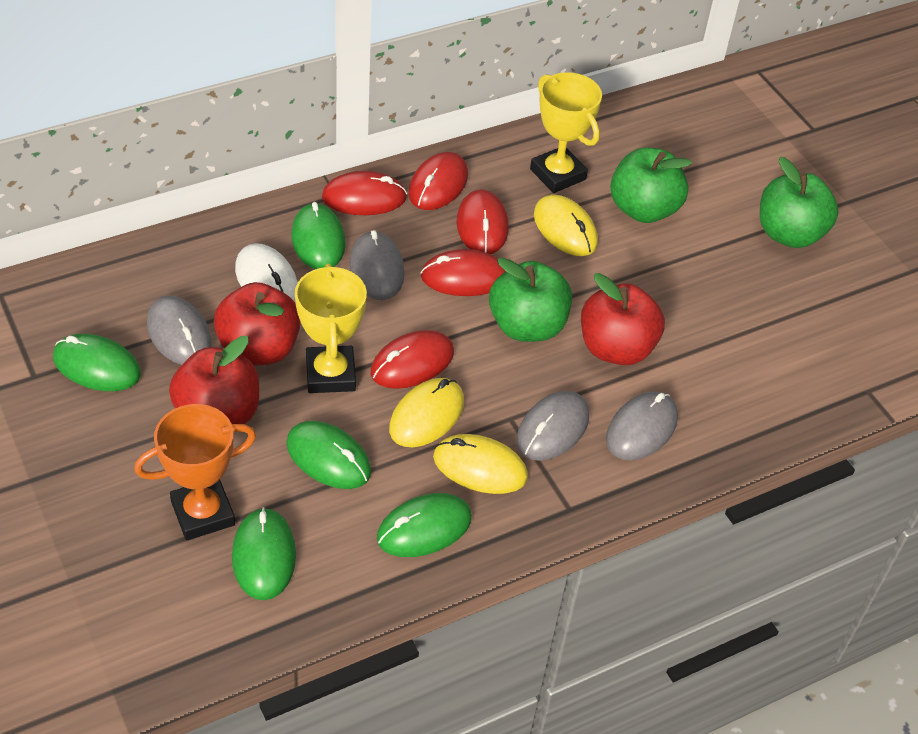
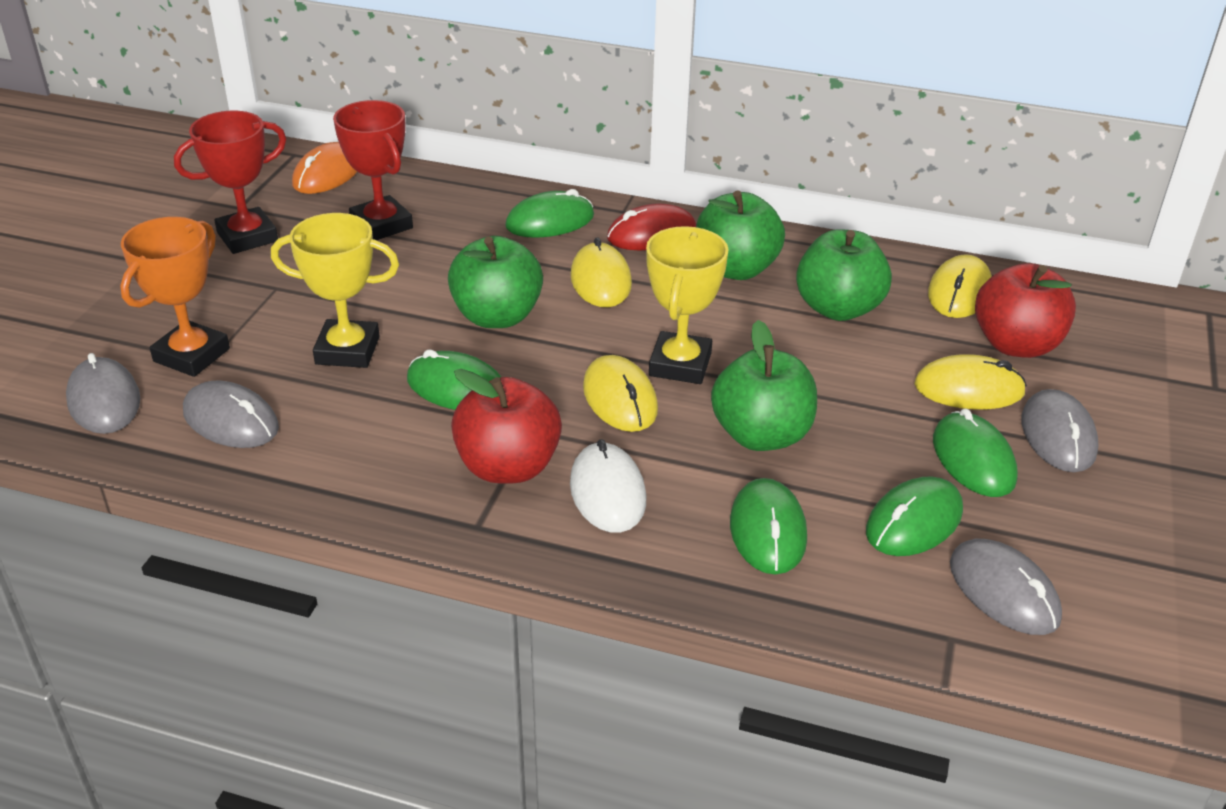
green apple: 3 -> 4
orange mouse: 0 -> 1
red apple: 3 -> 2
red mouse: 5 -> 1
red trophy: 0 -> 2
yellow mouse: 3 -> 4

